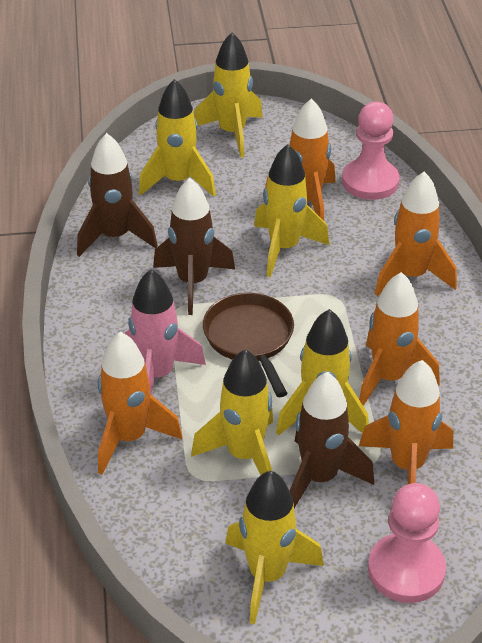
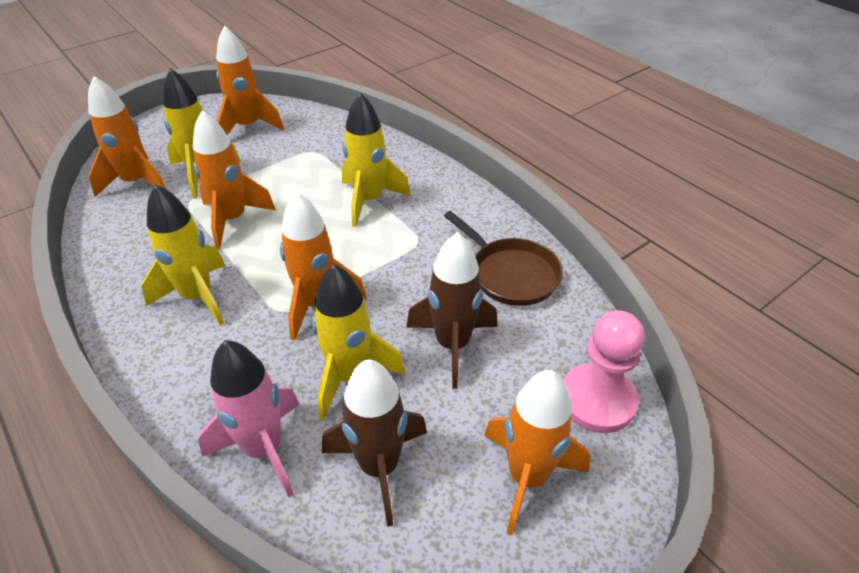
brown rocket: 3 -> 2
pink pawn: 2 -> 1
yellow rocket: 6 -> 4

